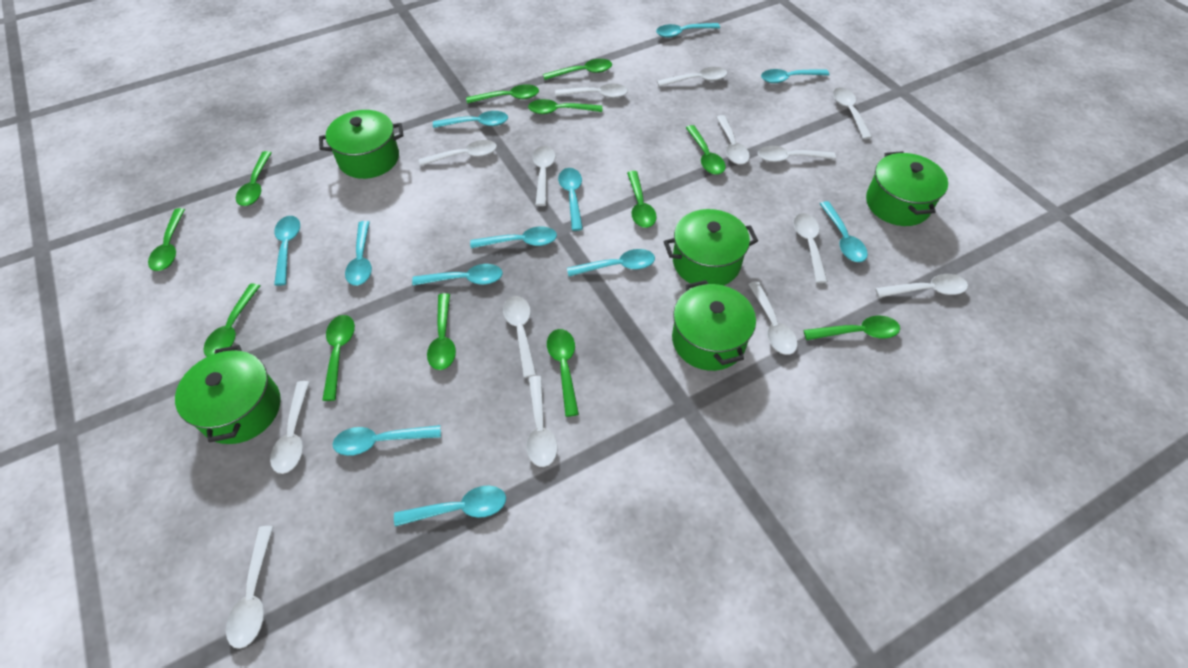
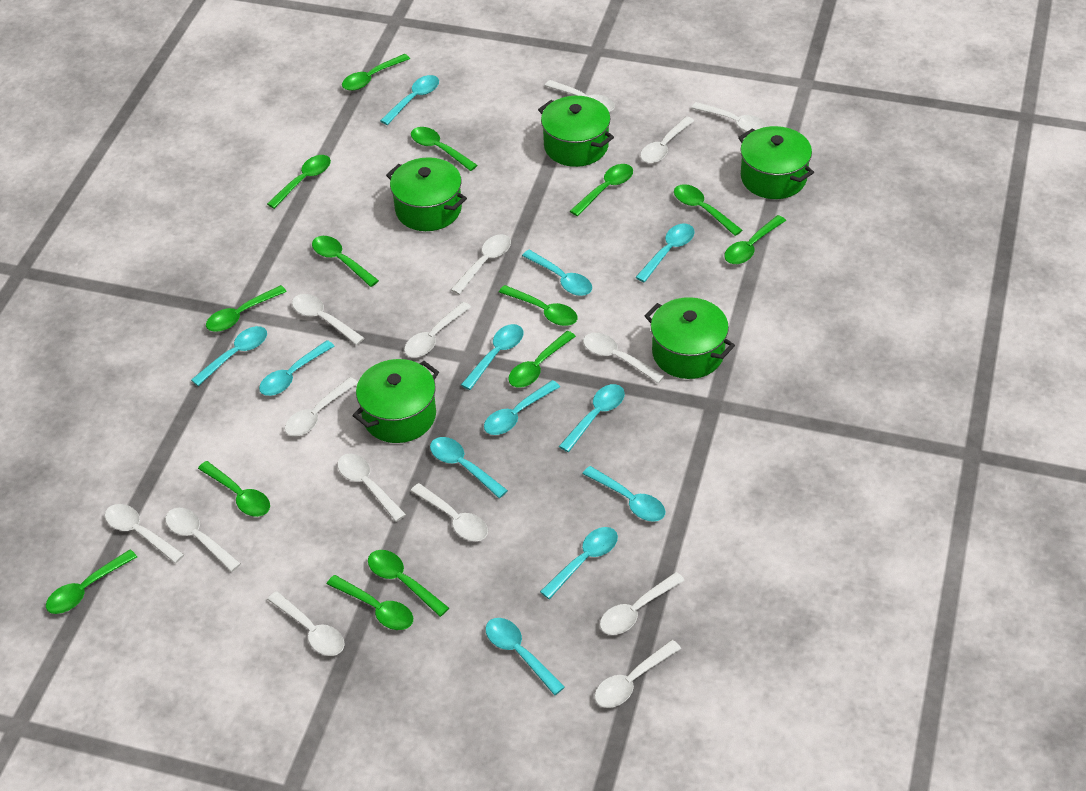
green spoon: 12 -> 14
white spoon: 14 -> 15

